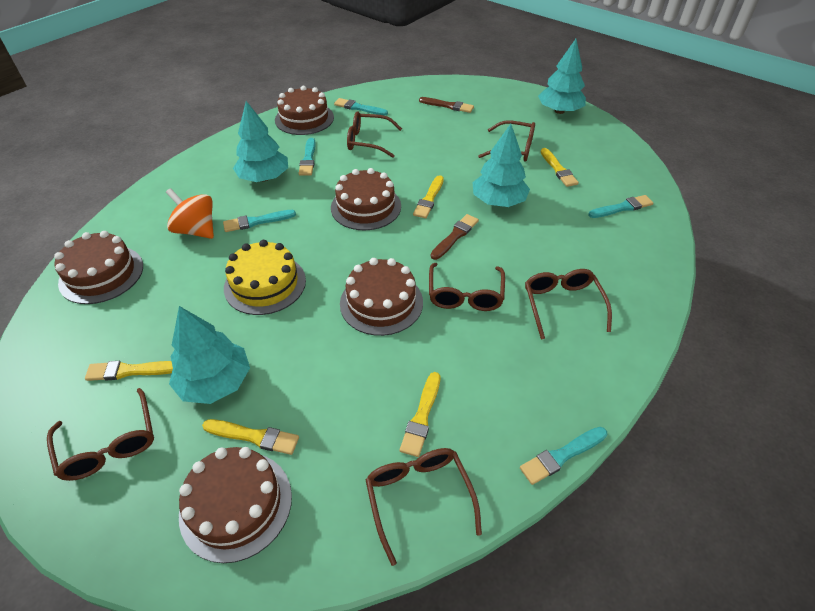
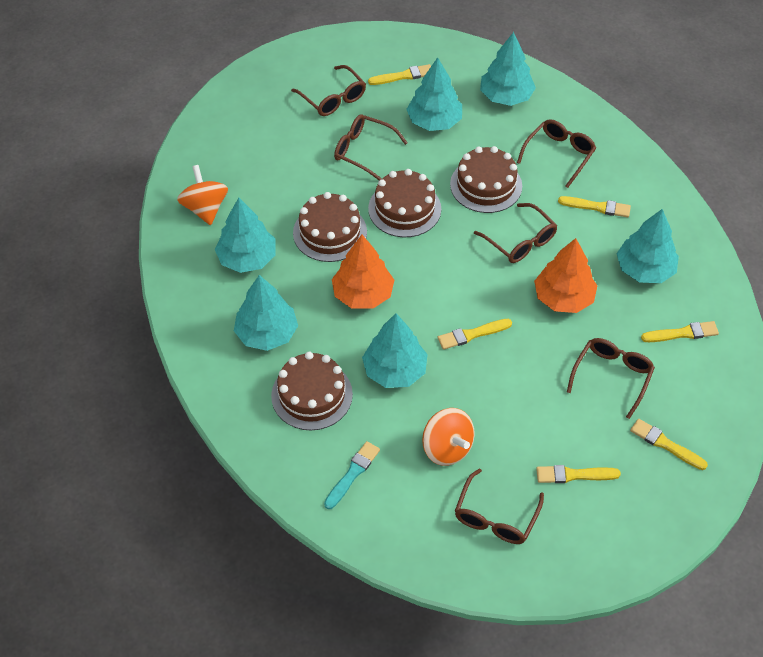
brown brush: 2 -> 0
brown cake: 5 -> 4
orange spinning top: 1 -> 2
orange tree: 0 -> 2
turquoise brush: 5 -> 1
turquoise tree: 4 -> 6
yellow brush: 5 -> 6
yellow cake: 1 -> 0

